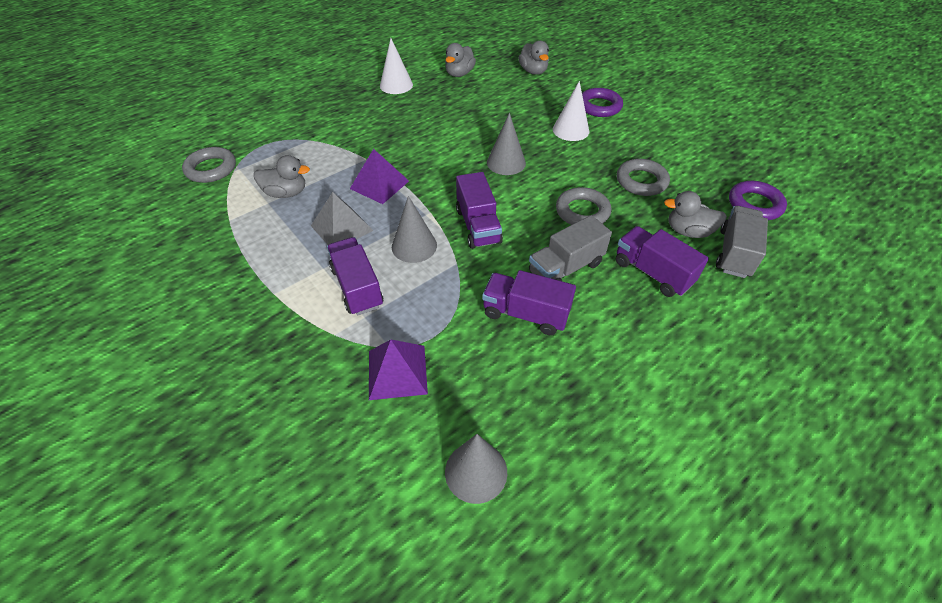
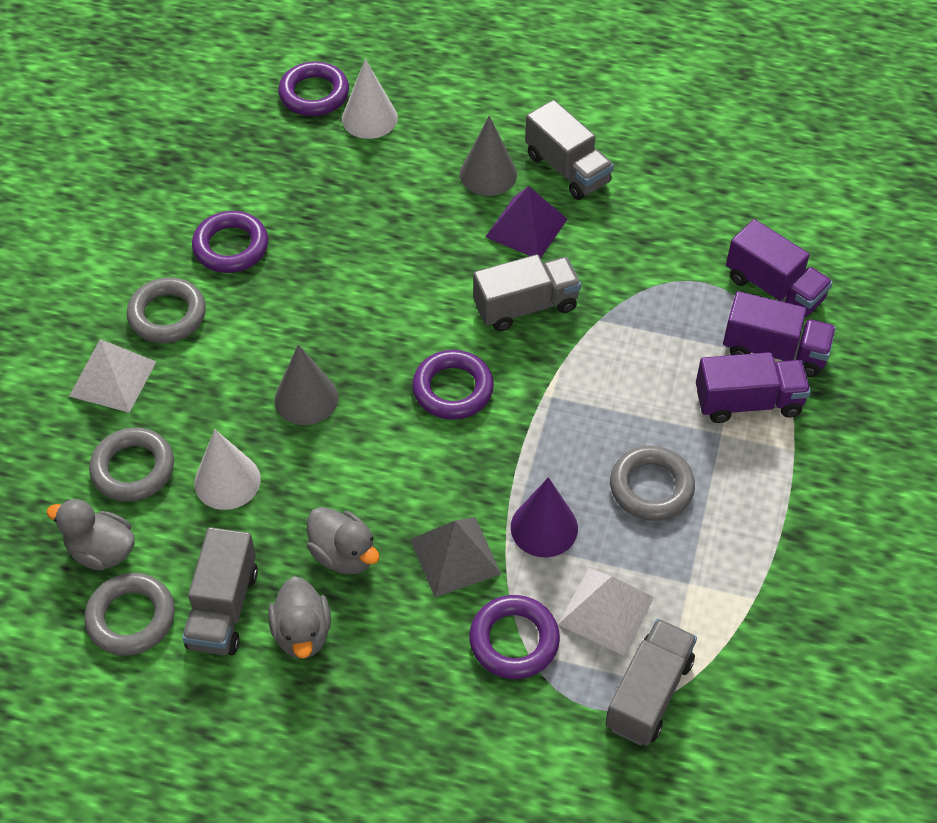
grey cone: 3 -> 2
grey duck: 4 -> 3
grey ring: 3 -> 4
grey truck: 2 -> 4
purple cone: 0 -> 1
purple pyramid: 2 -> 1
purple ring: 2 -> 4
purple truck: 4 -> 3
white pyramid: 0 -> 2

